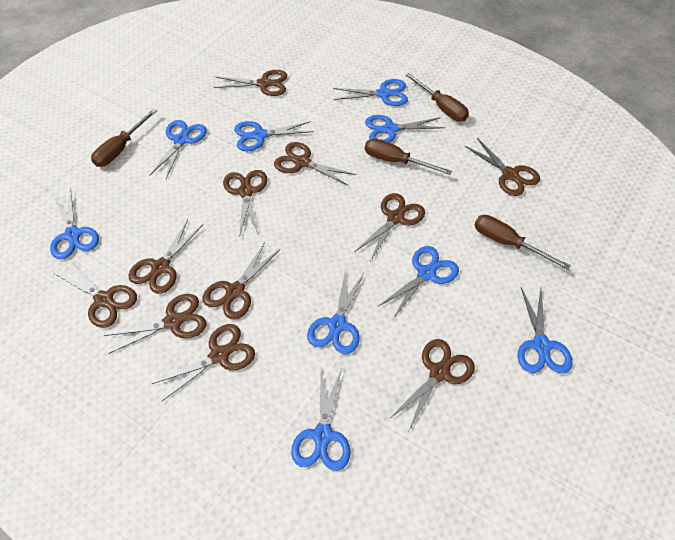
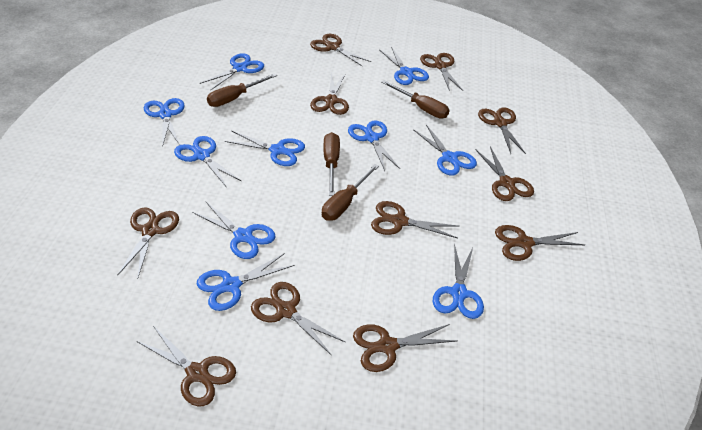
blue scissors: 9 -> 10

